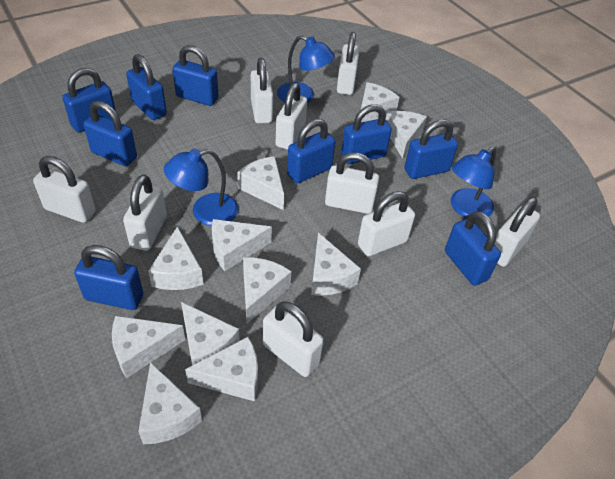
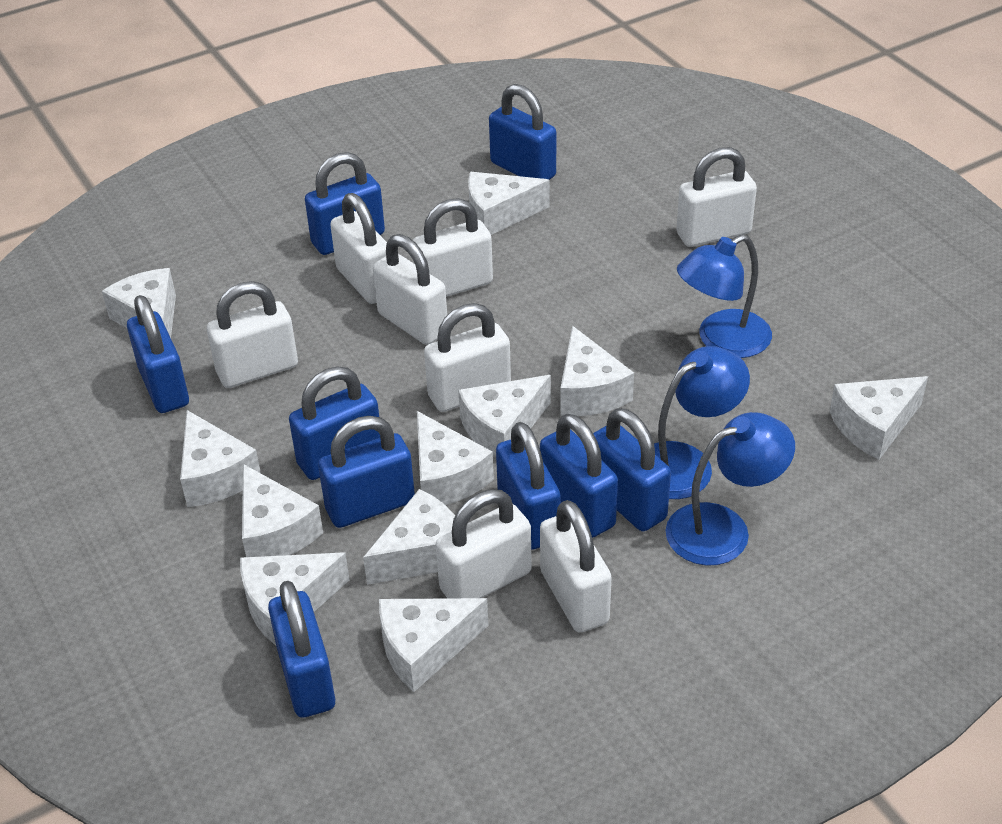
white padlock: 9 -> 8

